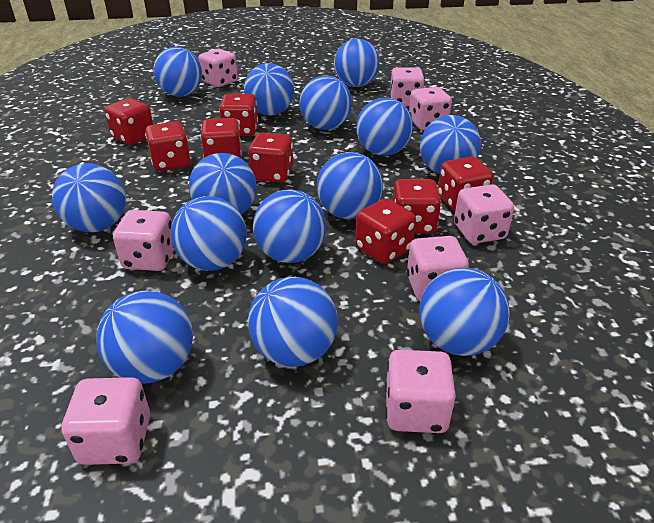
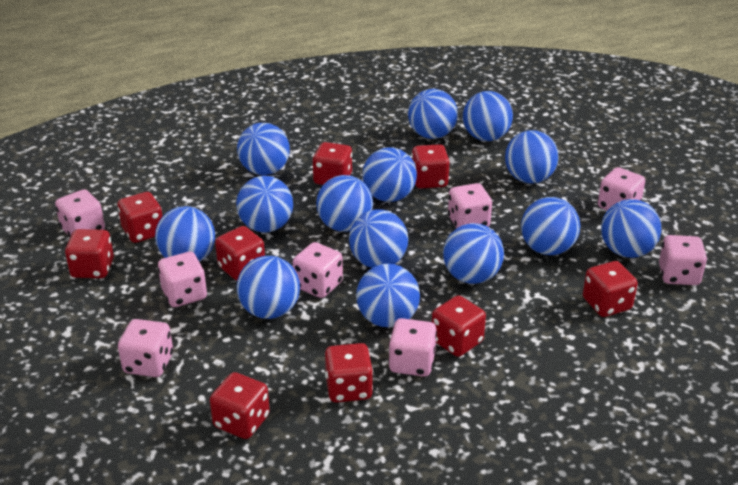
red dice: 8 -> 9

